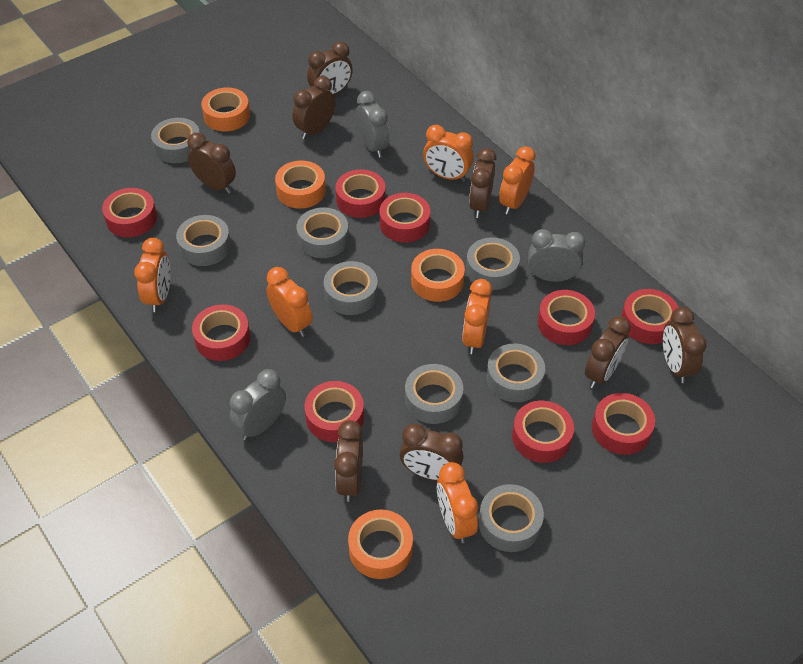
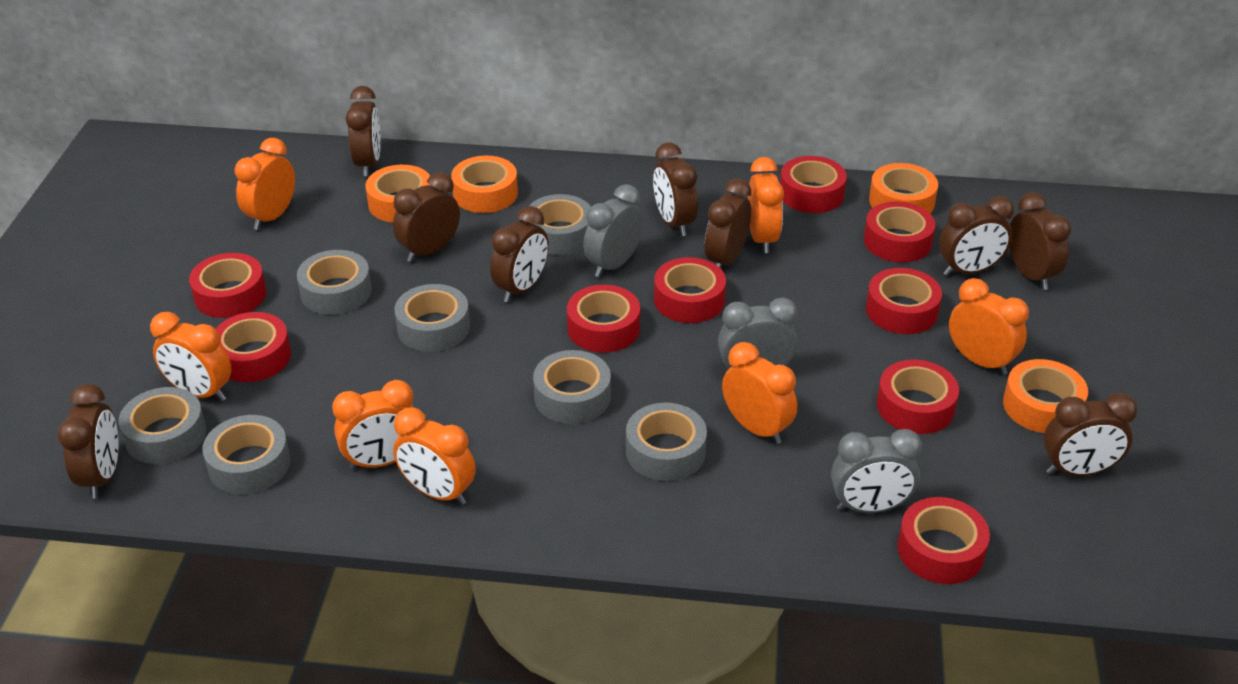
brown clock: 8 -> 9
grey tape: 8 -> 7
orange clock: 6 -> 7

